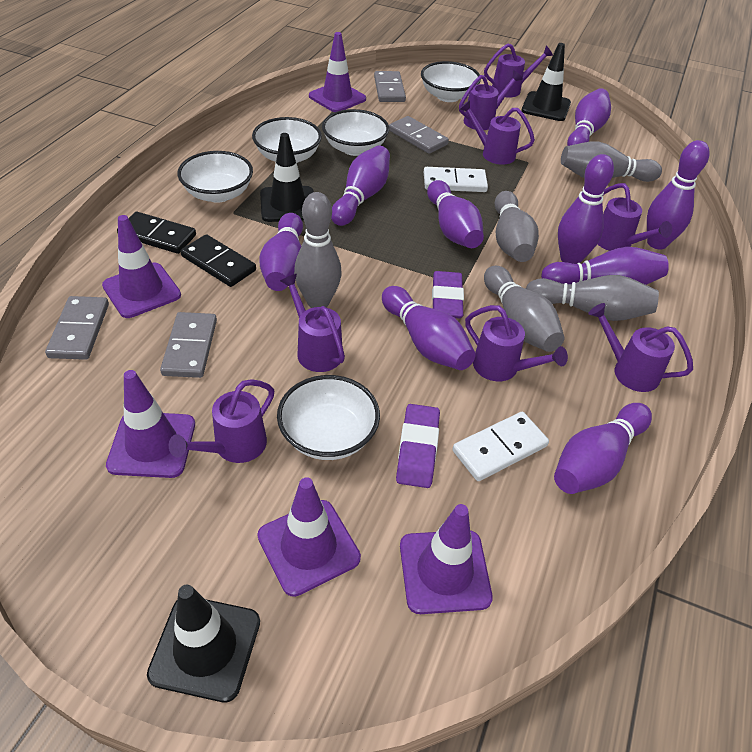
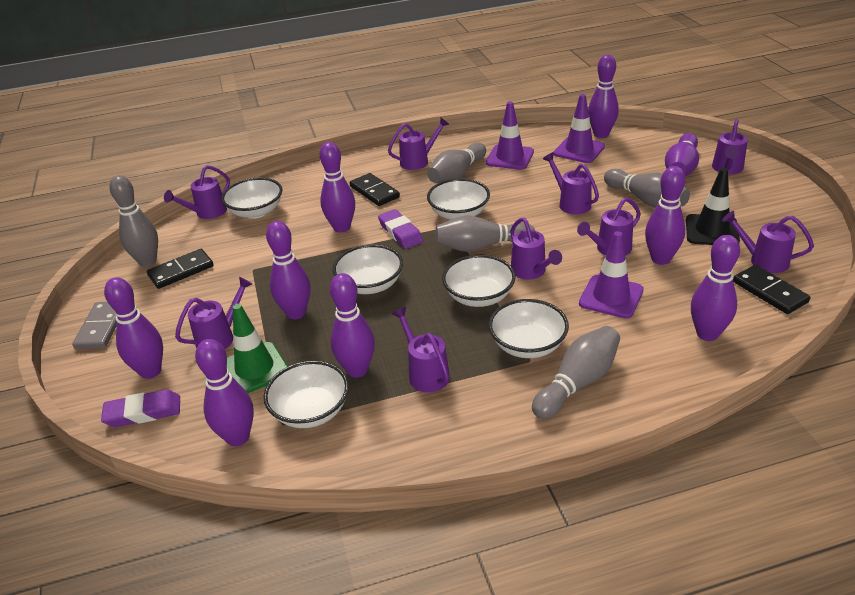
black domino: 2 -> 3
black traffic cone: 3 -> 1
green traffic cone: 0 -> 1
grey domino: 4 -> 1
purple traffic cone: 5 -> 3
purple watering can: 8 -> 9
white bowl: 5 -> 6
white domino: 2 -> 0

